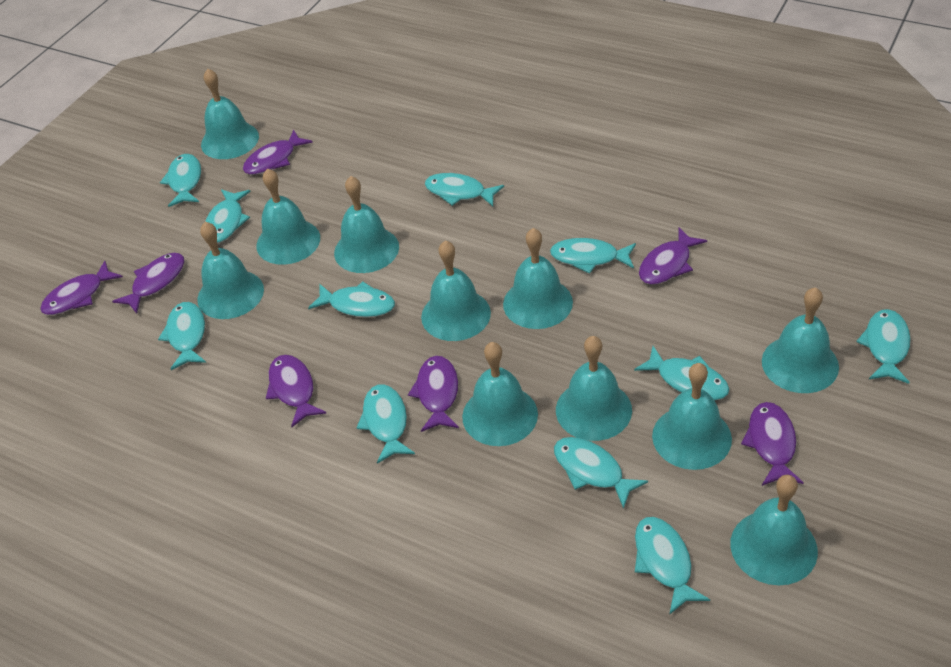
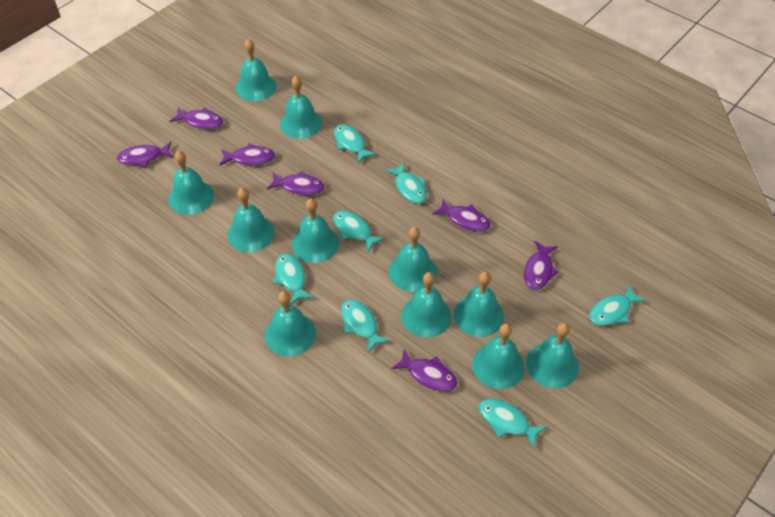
turquoise fish: 11 -> 7

